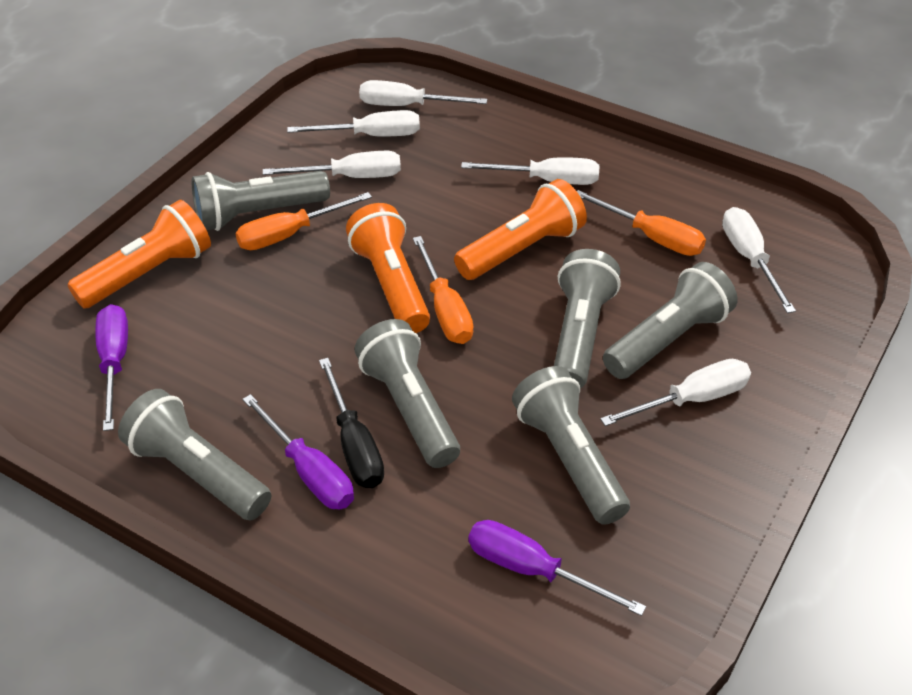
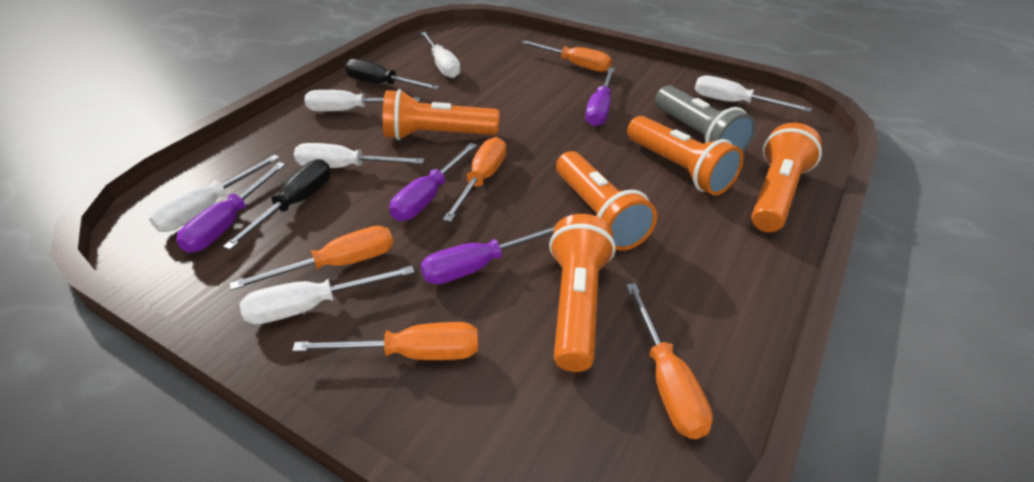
black screwdriver: 1 -> 2
grey flashlight: 6 -> 1
orange flashlight: 3 -> 5
orange screwdriver: 3 -> 5
purple screwdriver: 3 -> 4

